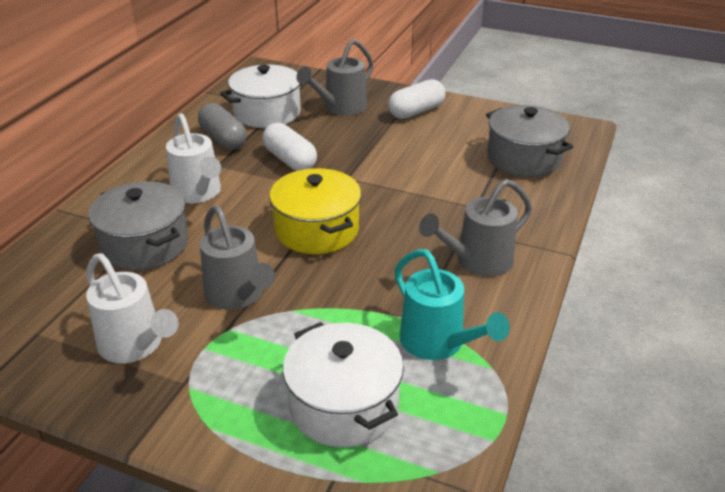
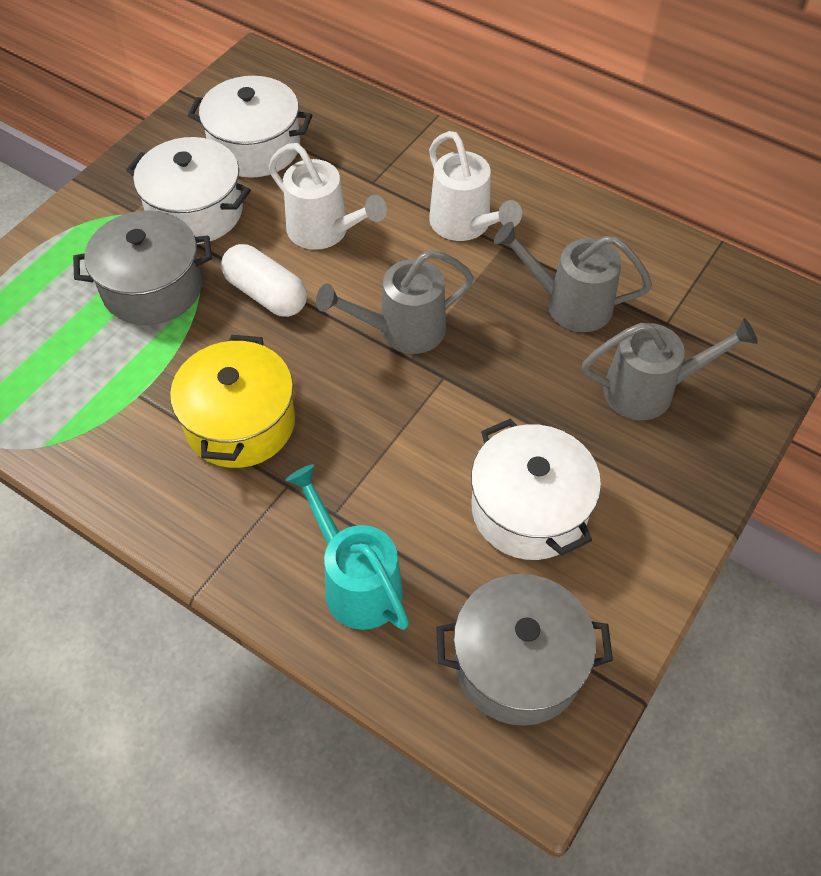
grey capsule: 1 -> 0
white capsule: 2 -> 1
white pot: 2 -> 3

